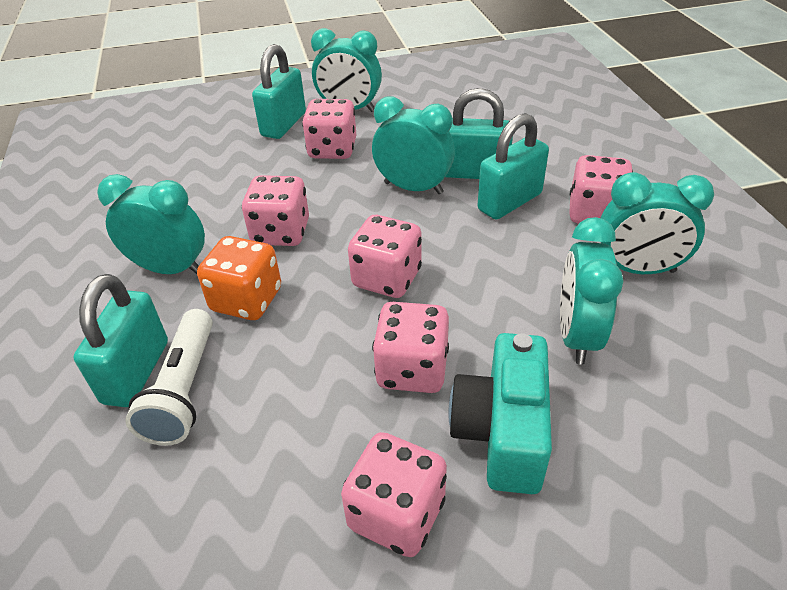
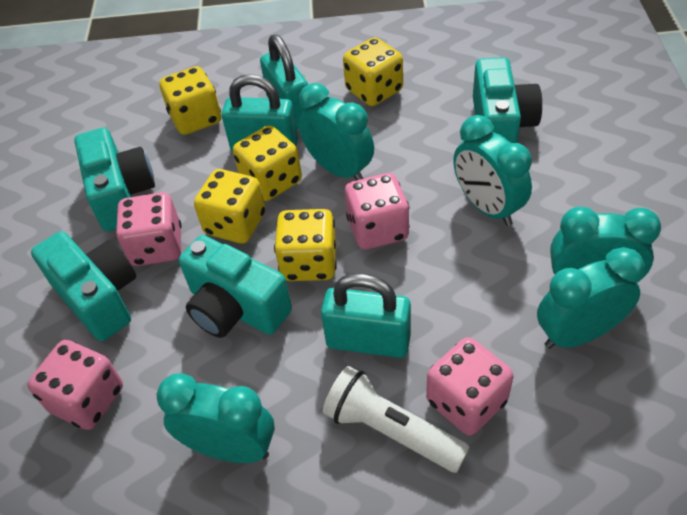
orange dice: 1 -> 0
pink dice: 6 -> 4
turquoise camera: 1 -> 4
turquoise padlock: 4 -> 3
yellow dice: 0 -> 5

